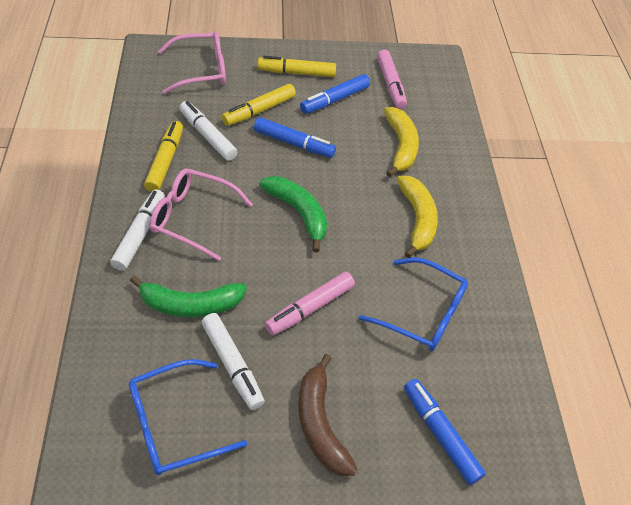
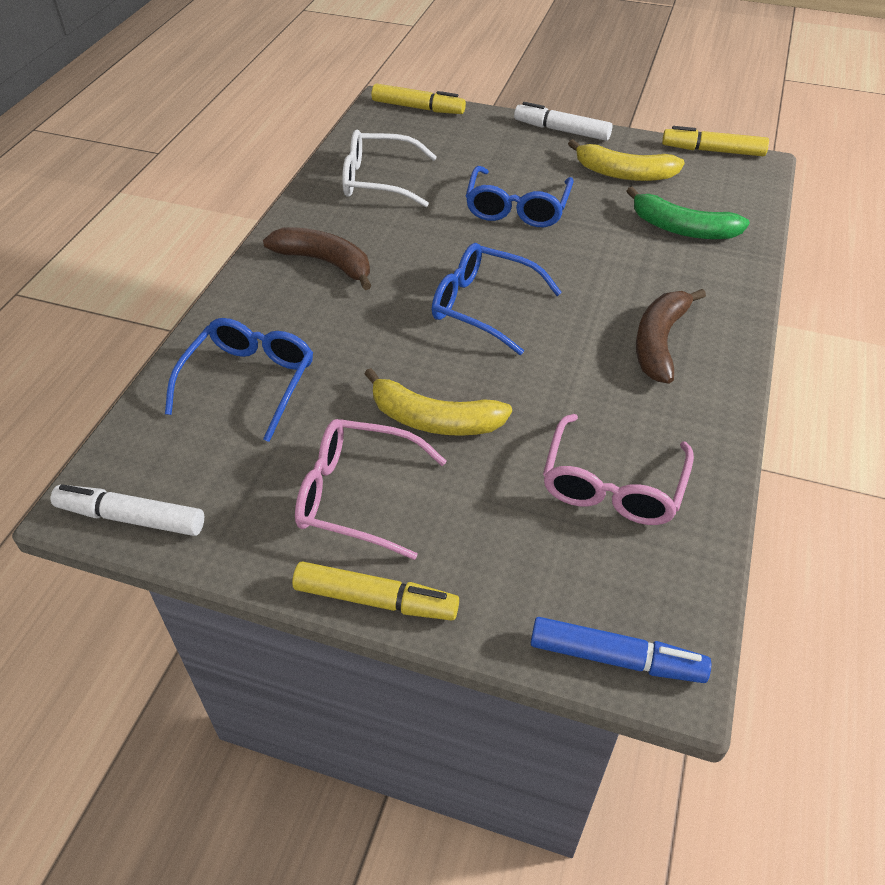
blue glasses: 2 -> 3
blue marker: 3 -> 1
brown banana: 1 -> 2
green banana: 2 -> 1
pink marker: 2 -> 0
white glasses: 0 -> 1
white marker: 3 -> 2

